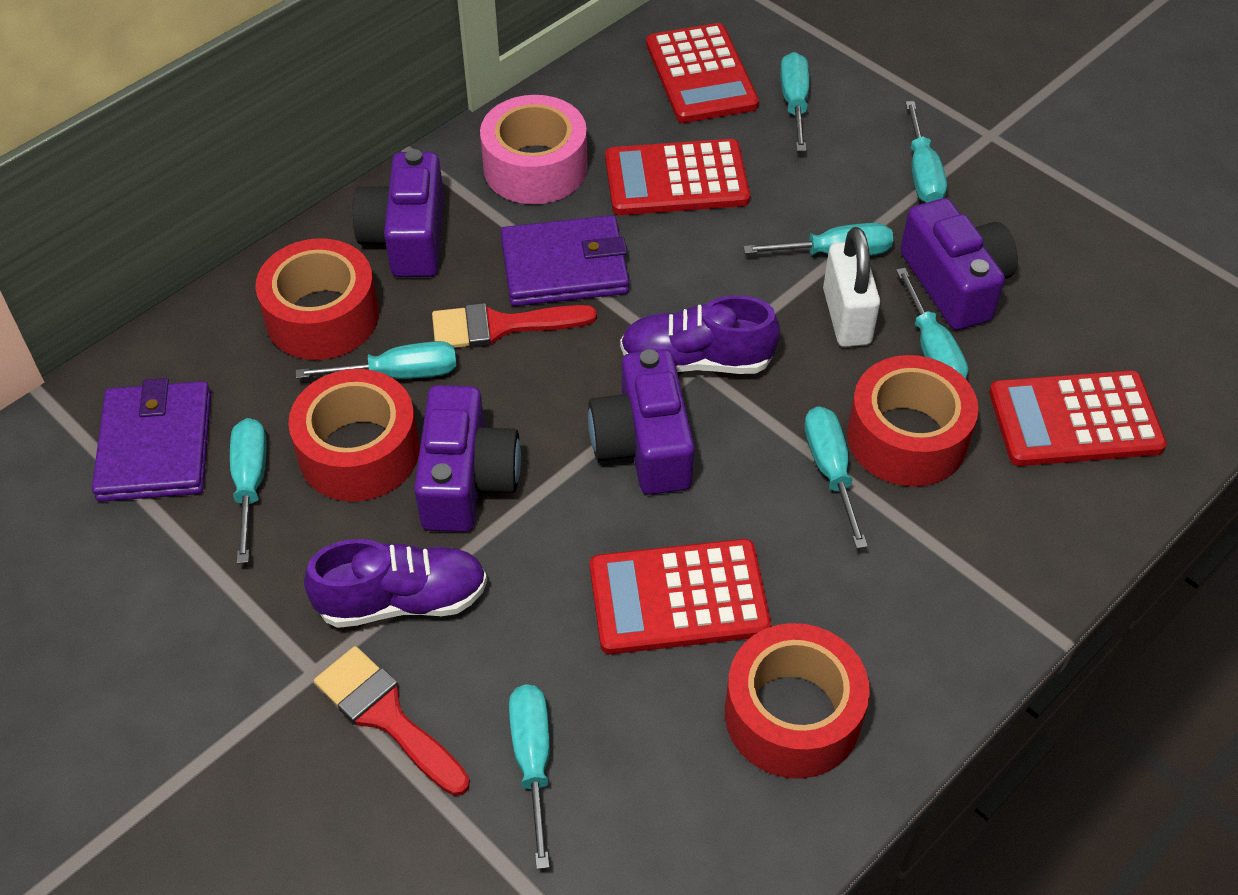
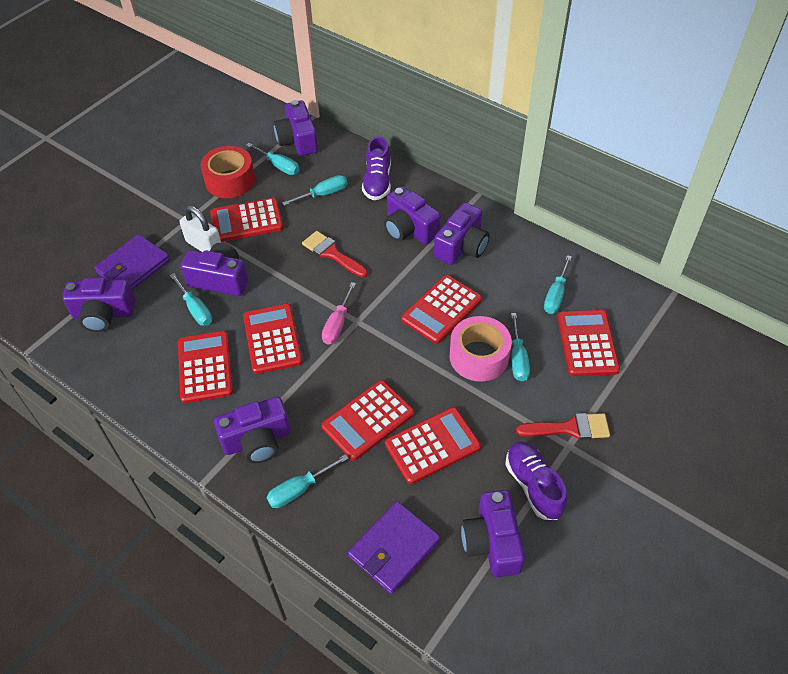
pink screwdriver: 0 -> 1
purple camera: 4 -> 7
red calculator: 4 -> 7
red tape: 4 -> 1
turquoise screwdriver: 8 -> 6

